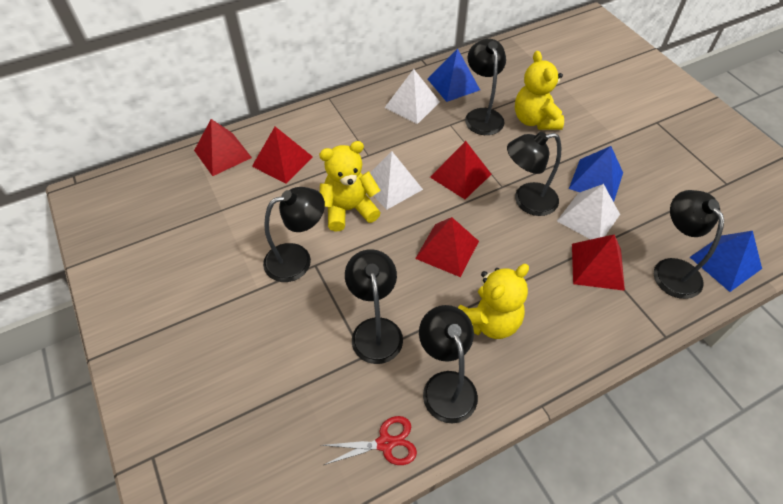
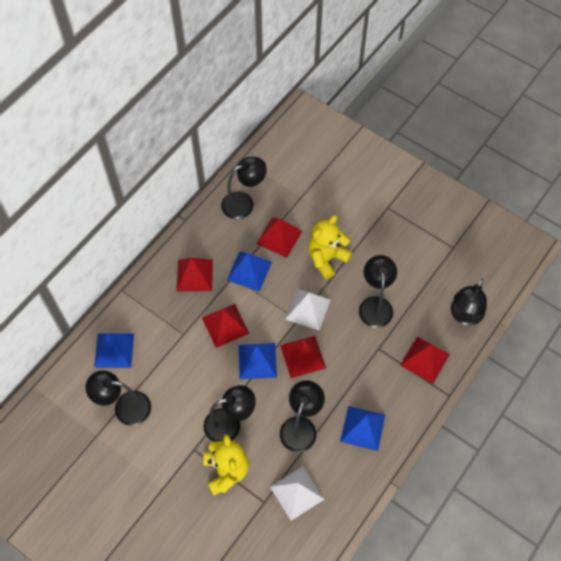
blue pyramid: 3 -> 4
red scissors: 1 -> 0
white pyramid: 3 -> 2
yellow teddy bear: 3 -> 2

